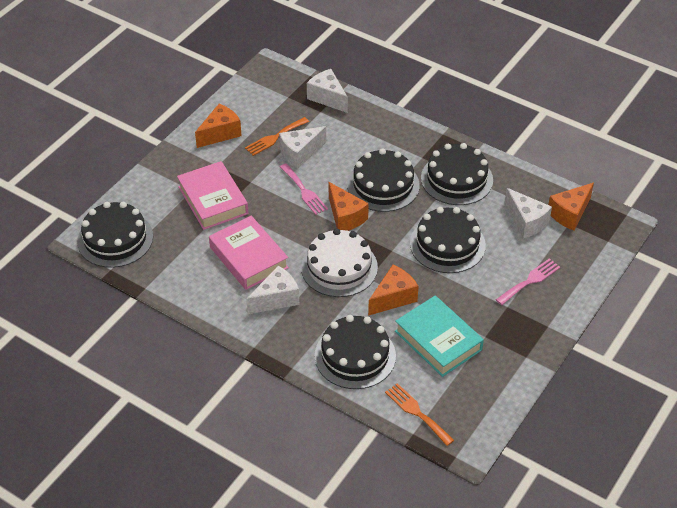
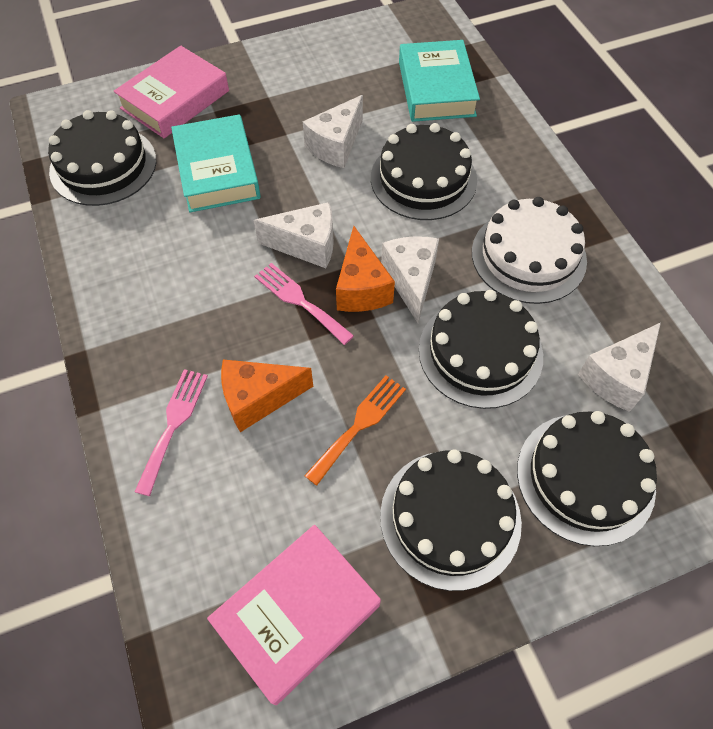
orange cheese: 4 -> 2
orange fork: 2 -> 1
turquoise book: 1 -> 2

